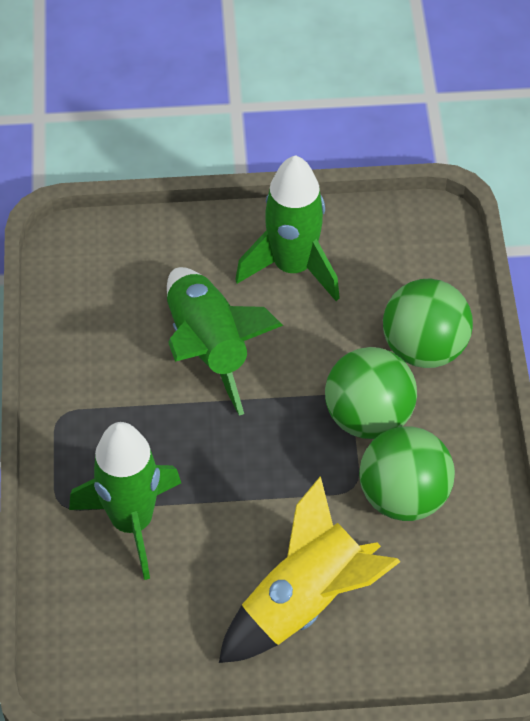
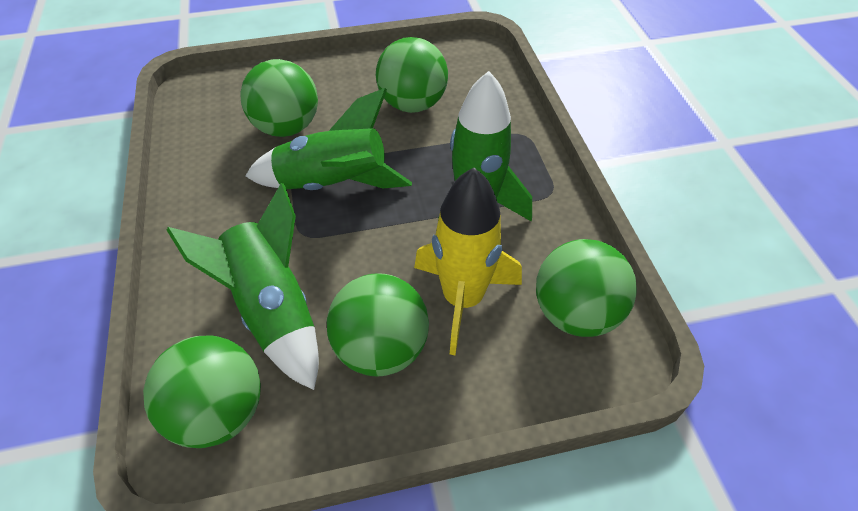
green ball: 3 -> 5

